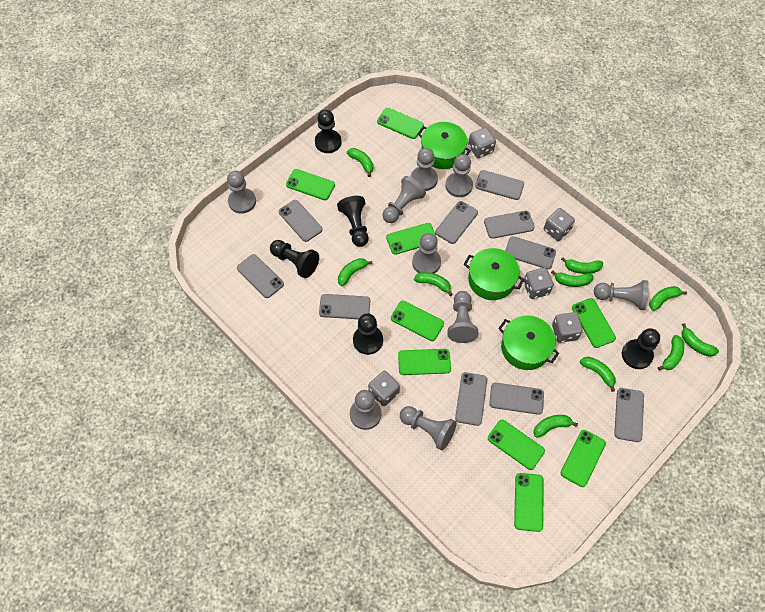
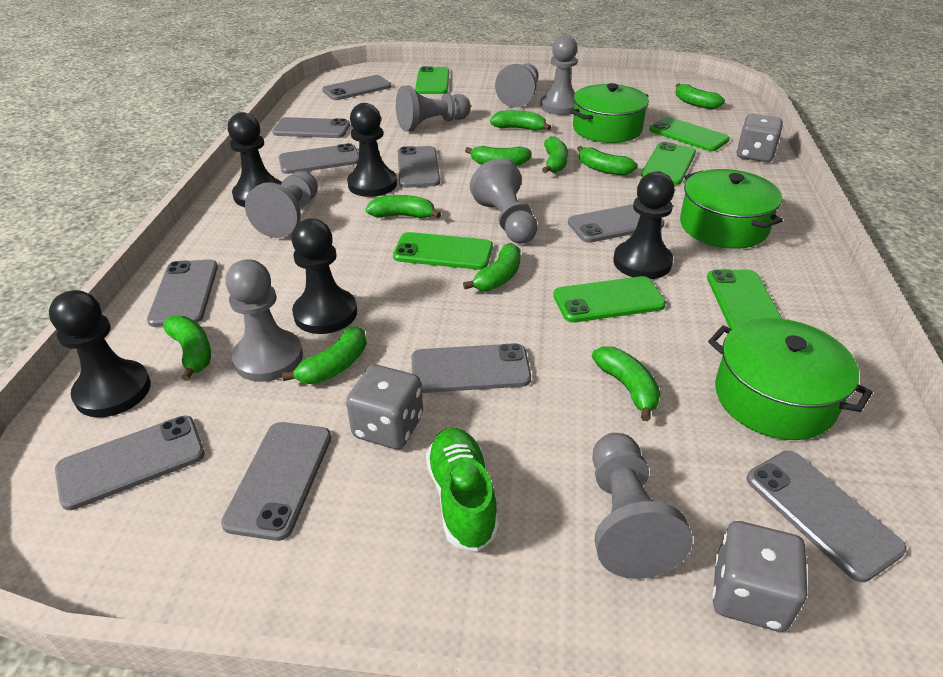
green phone: 9 -> 6
green shoe: 0 -> 1
grey dice: 5 -> 3
grey pawn: 9 -> 7

